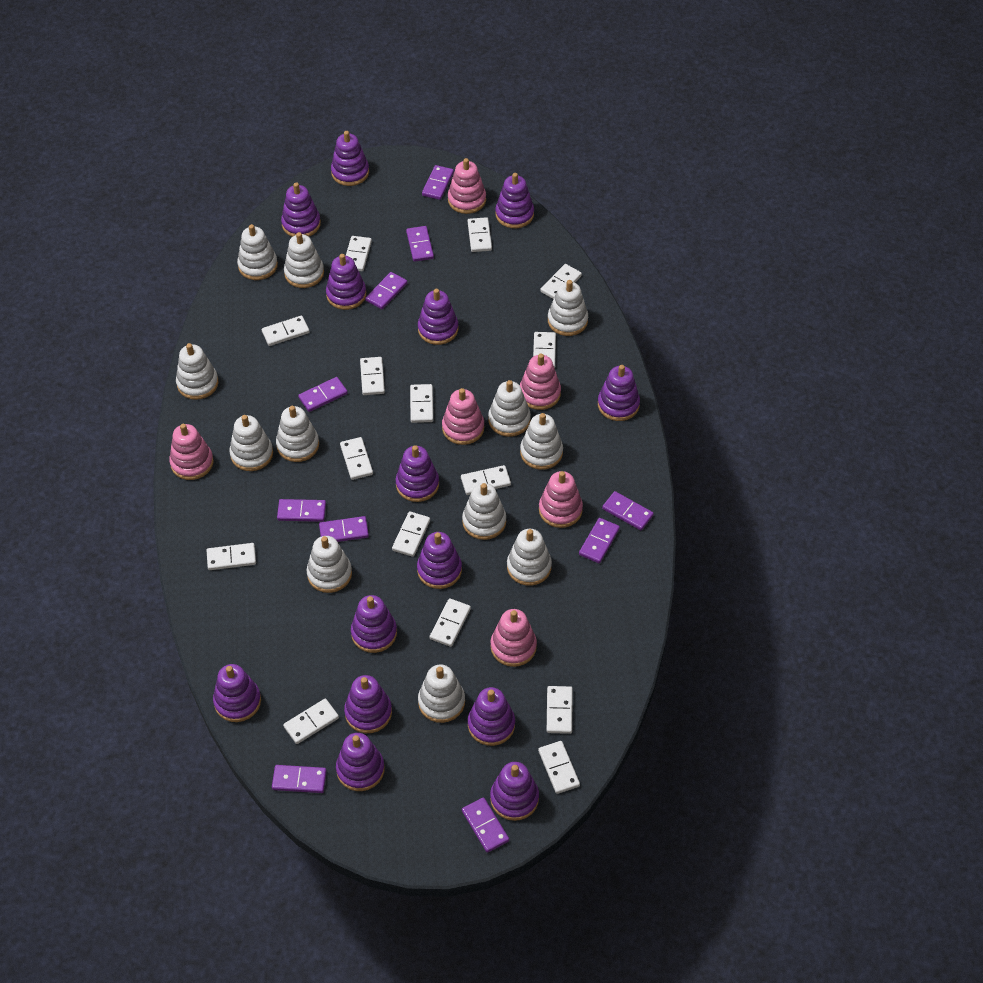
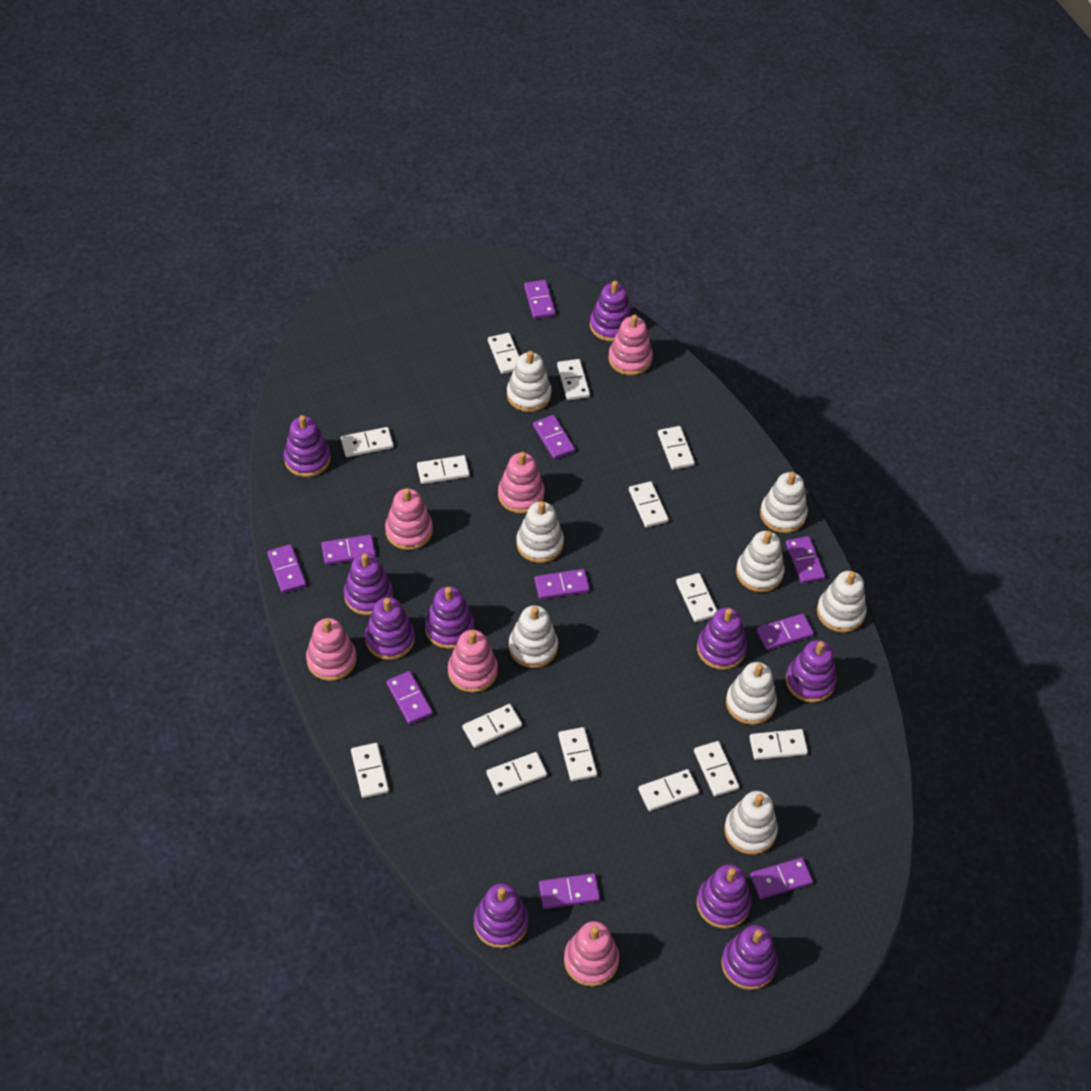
purple stacking toy: 14 -> 10
white domino: 15 -> 14
white stacking toy: 12 -> 8

